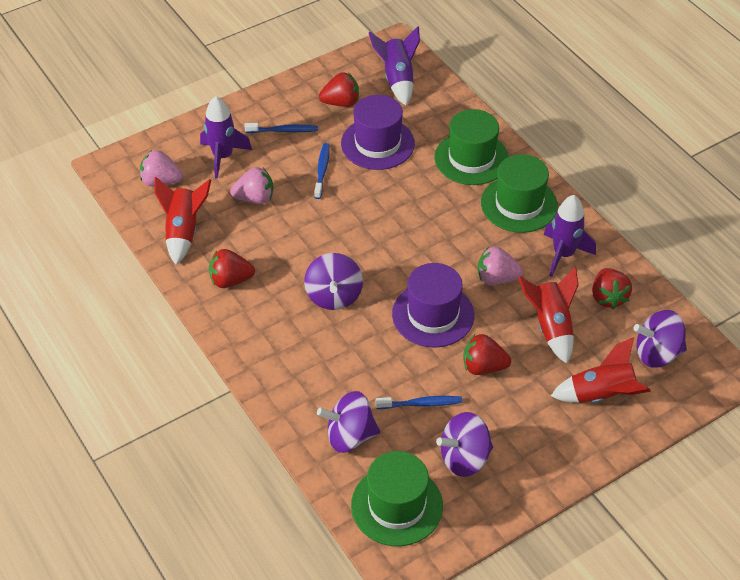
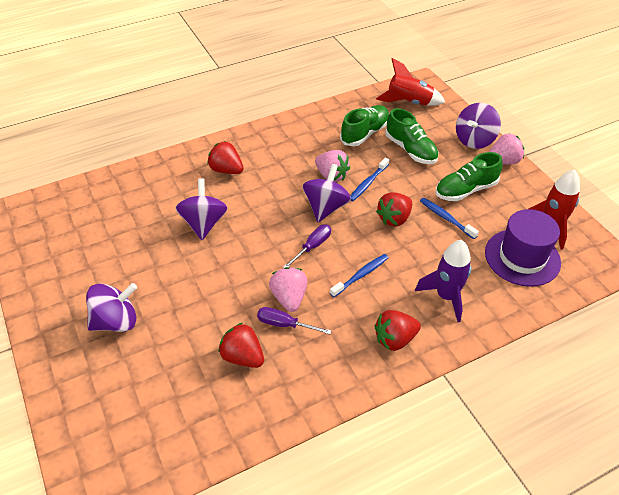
green hat: 3 -> 0
green shoe: 0 -> 3
purple hat: 2 -> 1
purple rocket: 3 -> 1
purple screwdriver: 0 -> 2
red rocket: 3 -> 2

